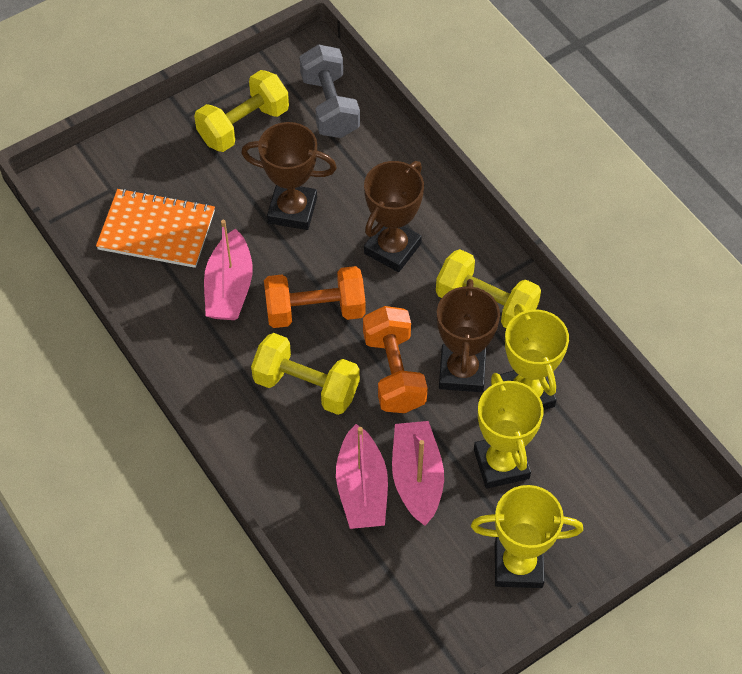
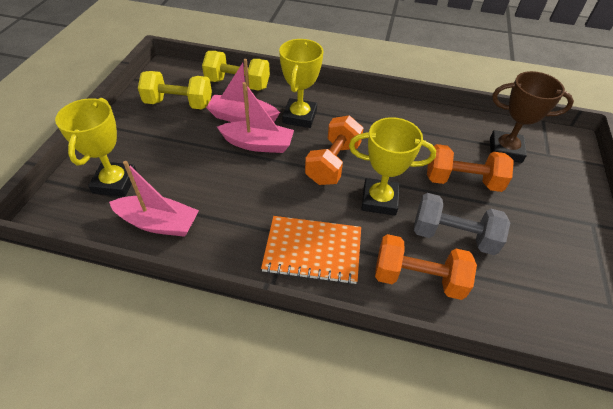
brown trophy: 3 -> 1
orange dumbbell: 2 -> 3
yellow dumbbell: 3 -> 2

